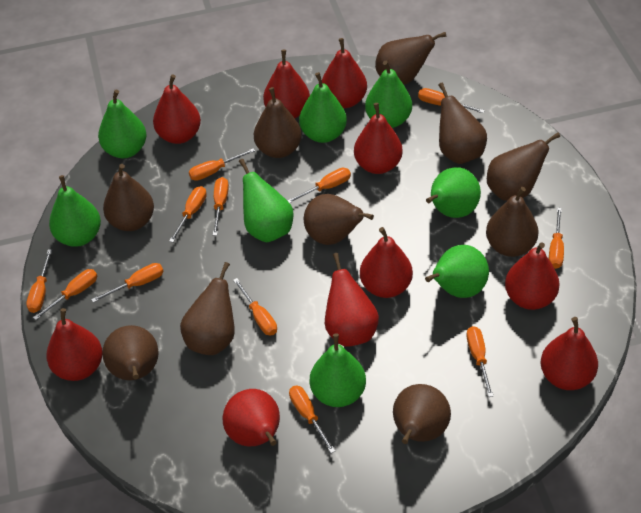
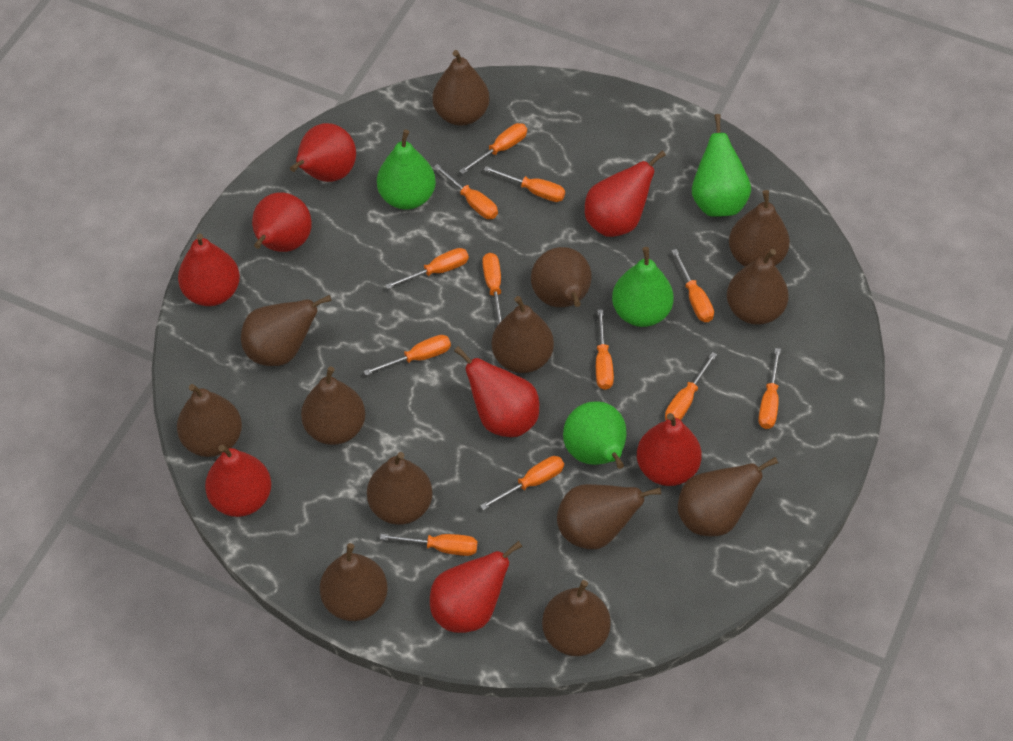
brown pear: 10 -> 13
green pear: 8 -> 4
red pear: 10 -> 8

